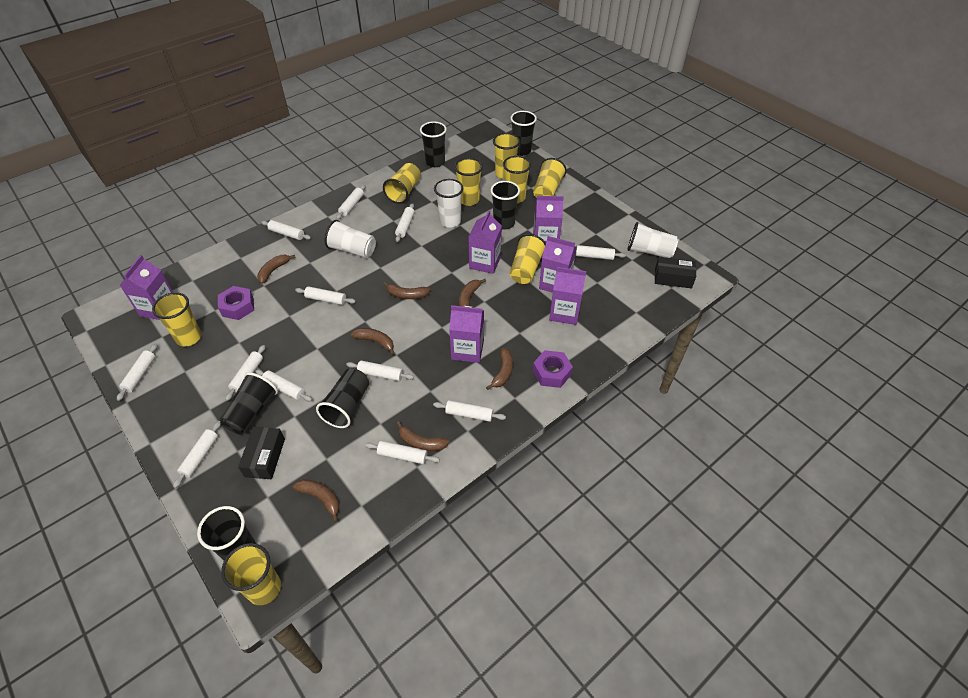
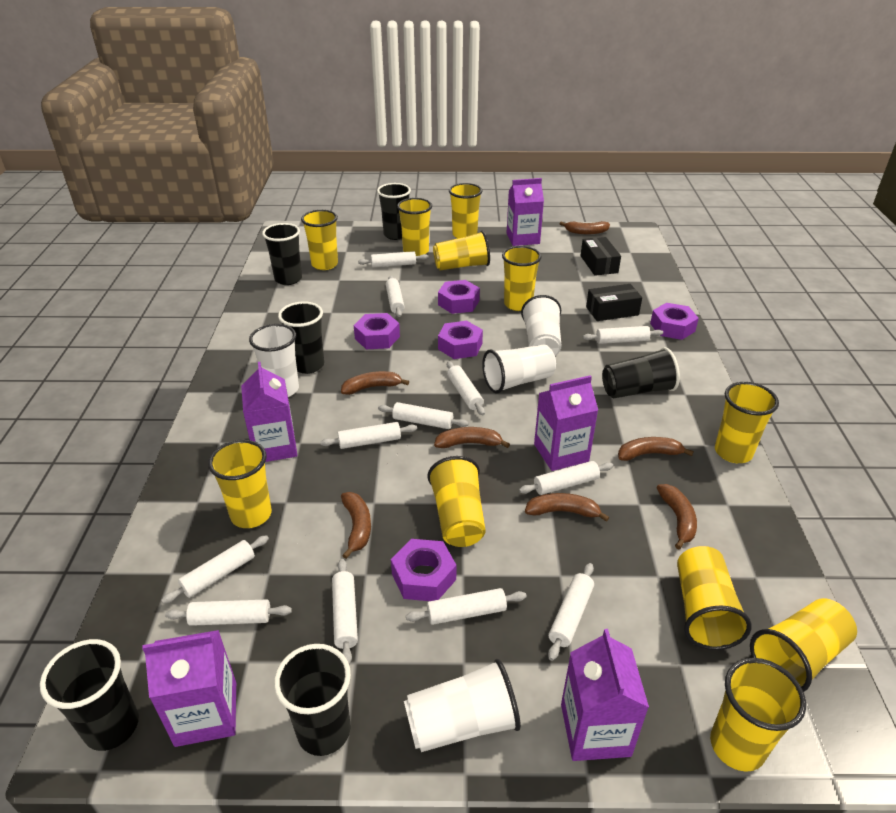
purple carton: 6 -> 5
purple nut: 2 -> 5
white cup: 3 -> 4
yellow cup: 8 -> 11

